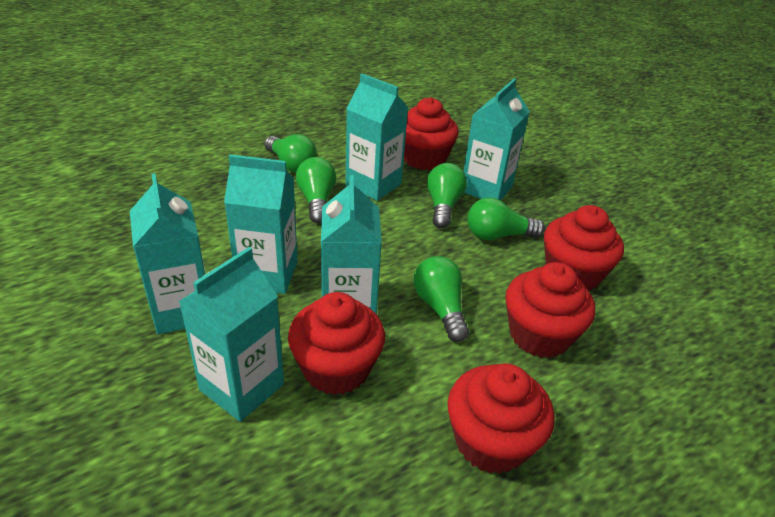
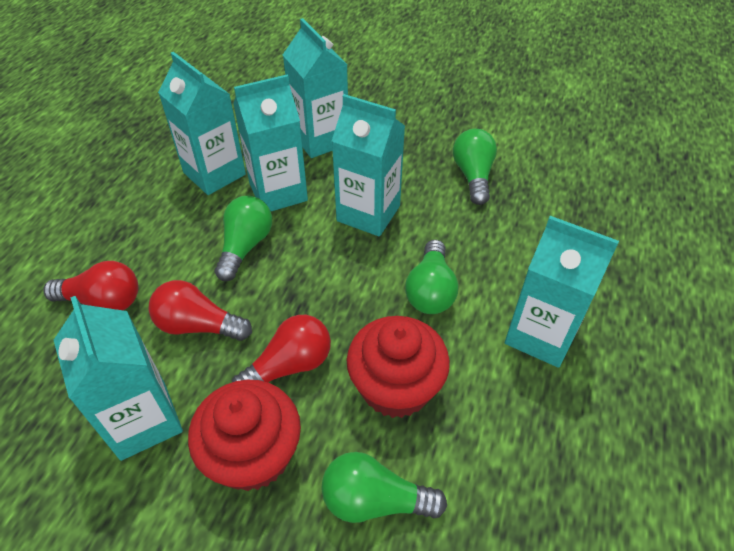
green light bulb: 5 -> 4
red cupcake: 5 -> 2
red light bulb: 0 -> 3

